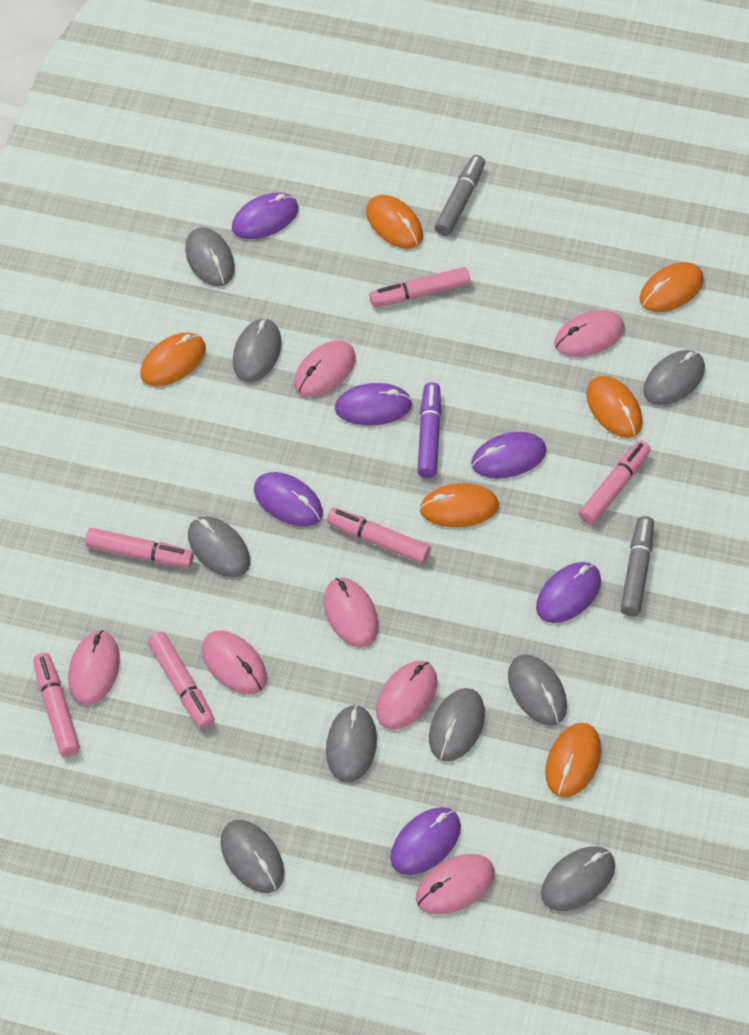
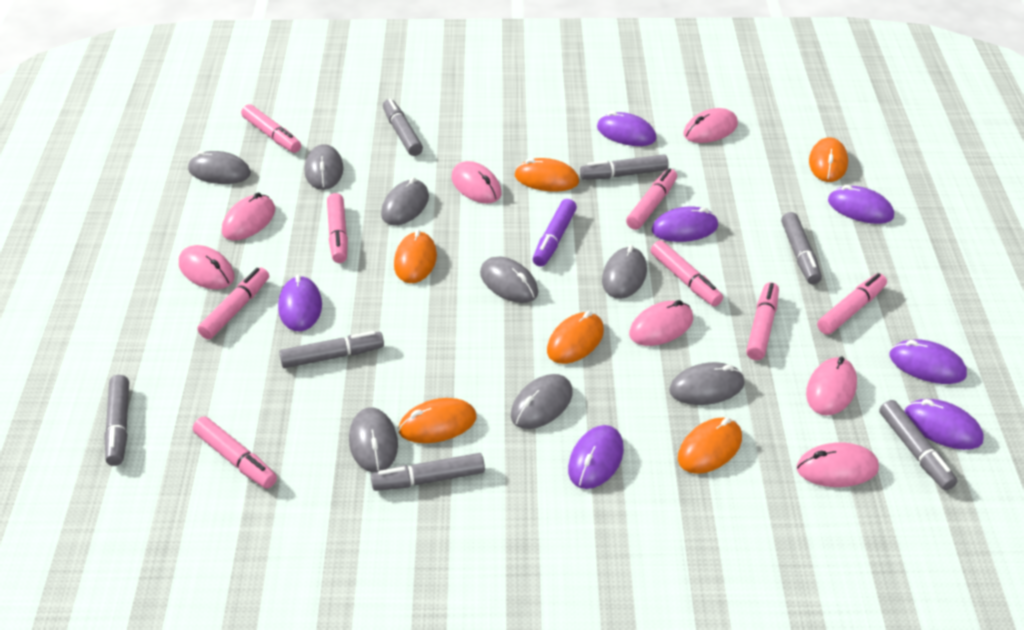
grey marker: 2 -> 7
grey mouse: 9 -> 8
pink marker: 6 -> 8
purple mouse: 6 -> 7

